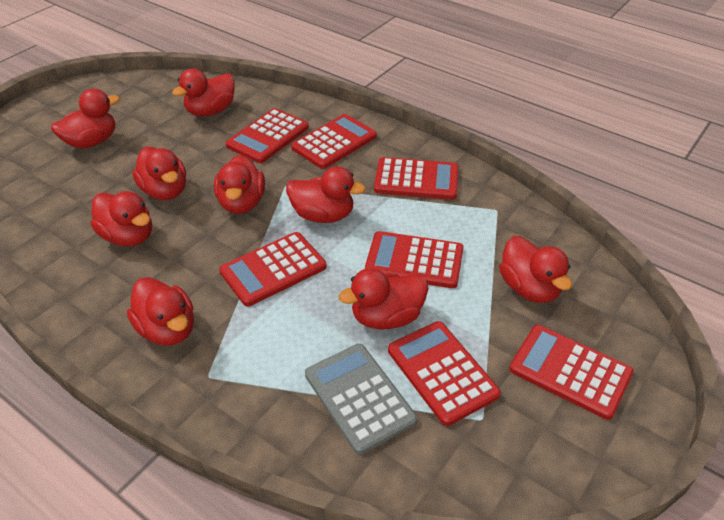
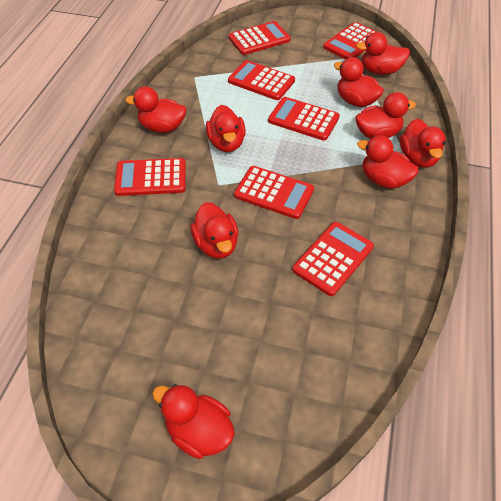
grey calculator: 1 -> 0

